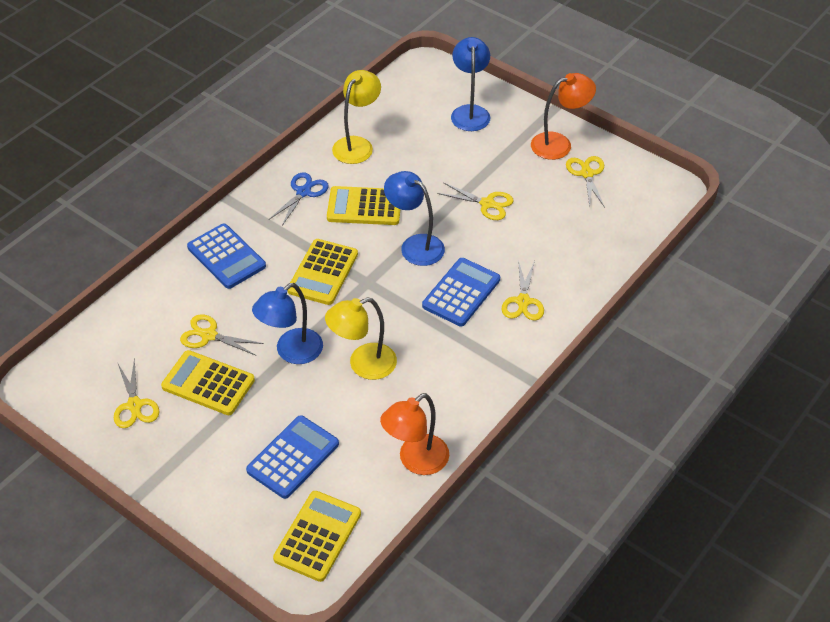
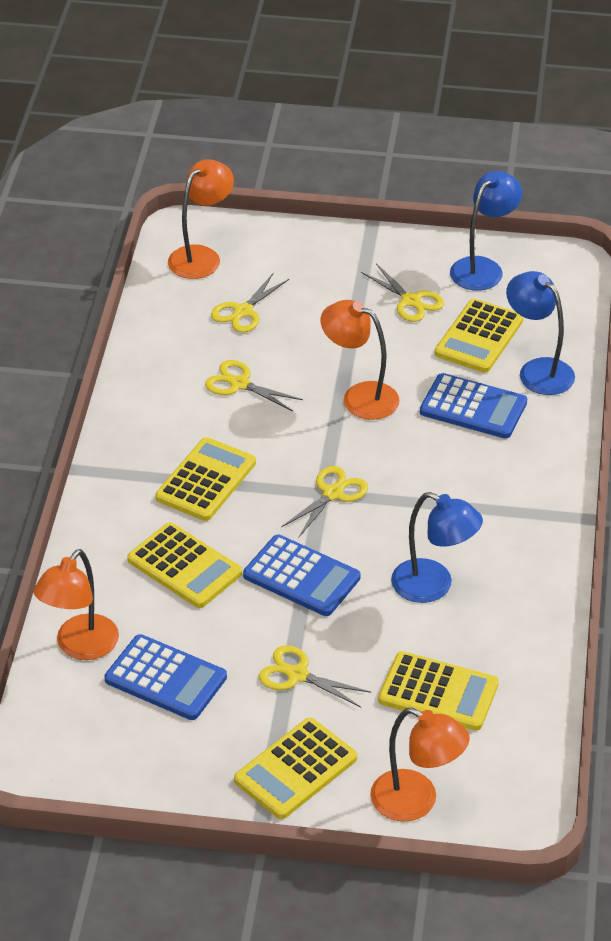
blue scissors: 1 -> 0
orange lamp: 2 -> 4
yellow calculator: 4 -> 5
yellow lamp: 2 -> 0

